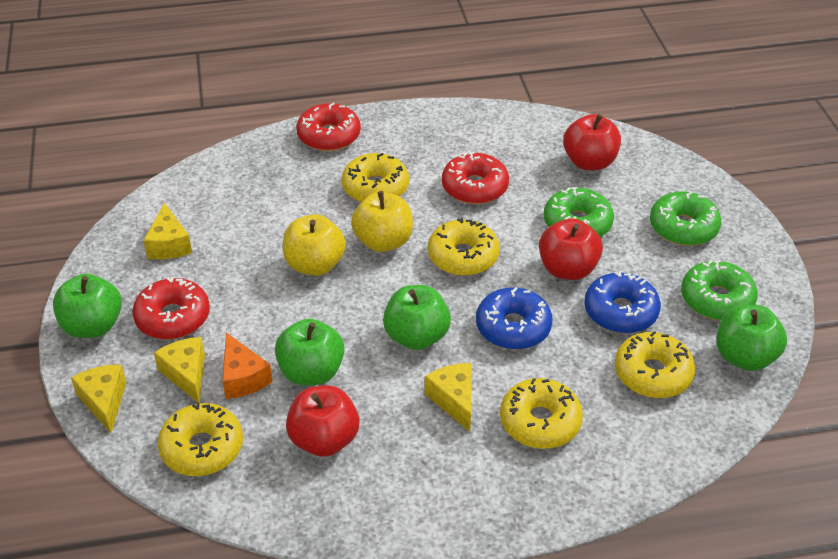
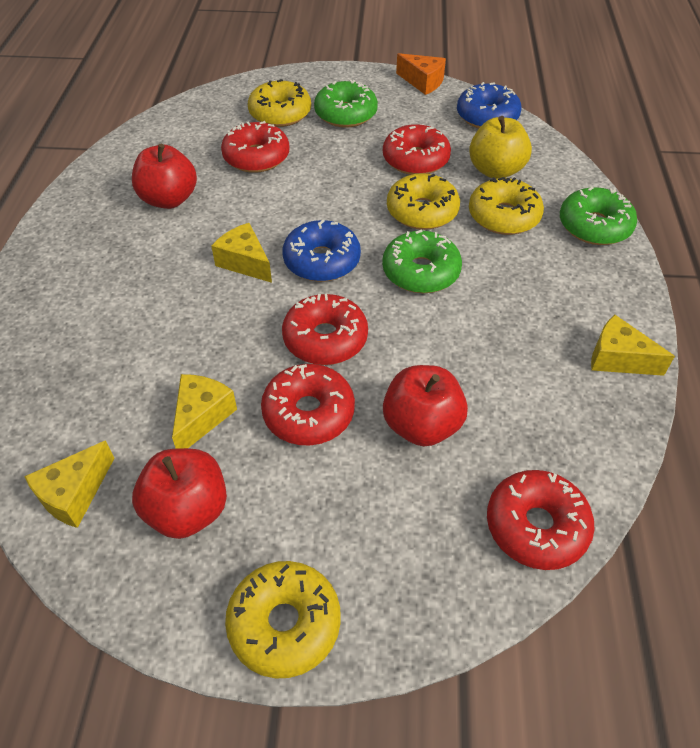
green apple: 4 -> 0
red donut: 3 -> 5
yellow apple: 2 -> 1
yellow donut: 5 -> 4

